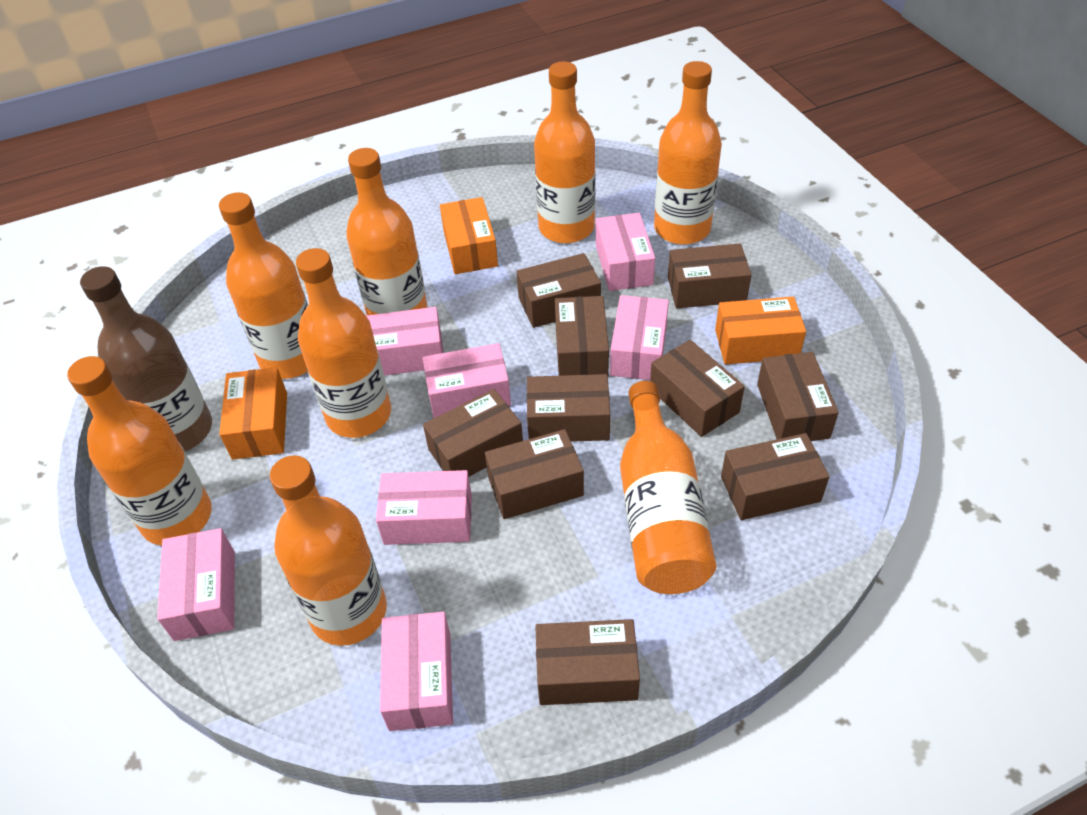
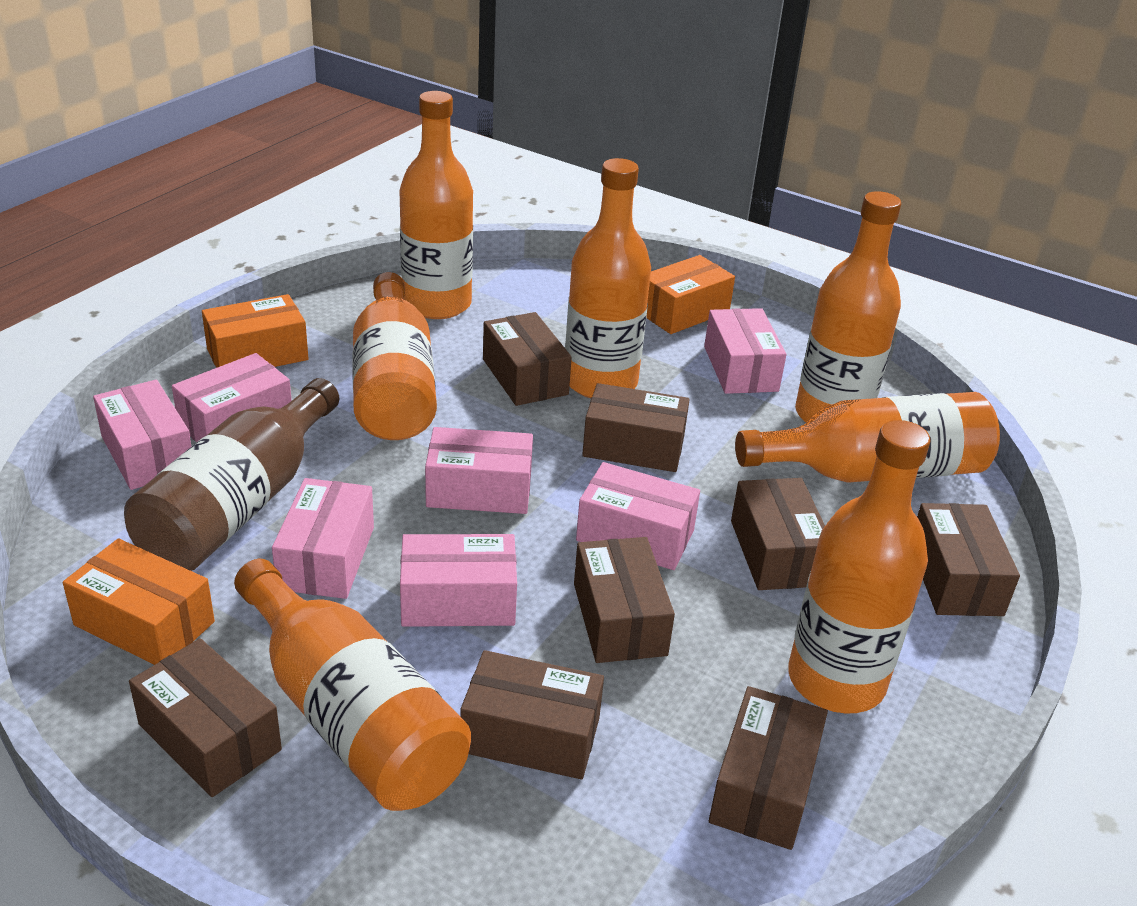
brown box: 10 -> 8
orange bottle: 8 -> 7

